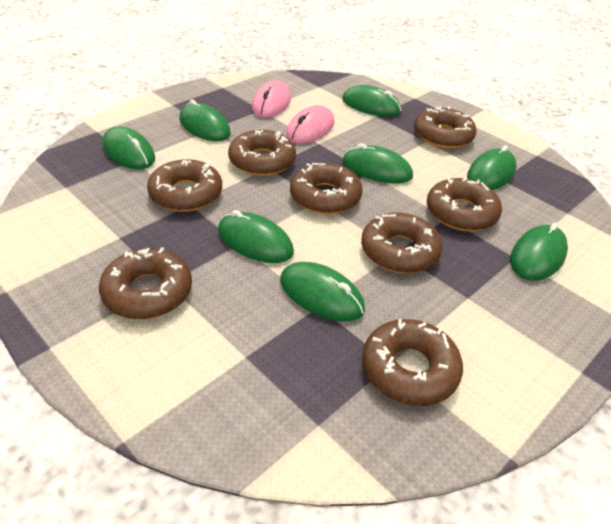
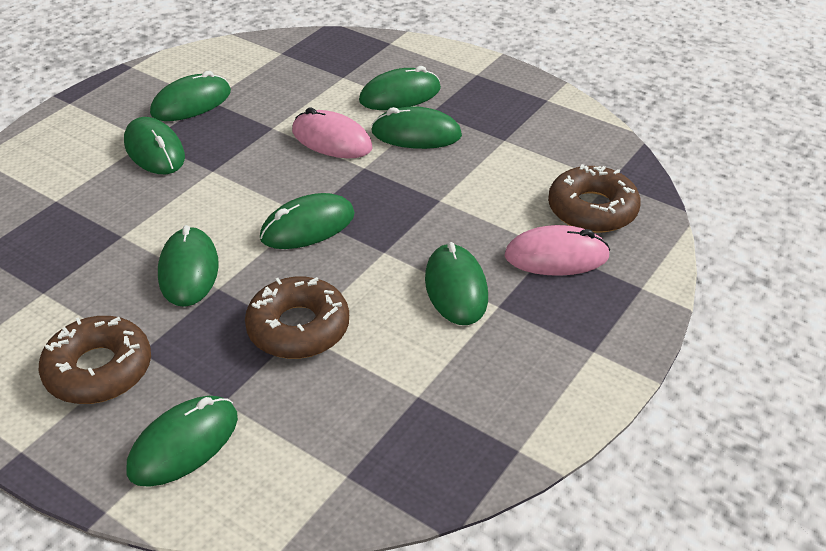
brown donut: 8 -> 3

